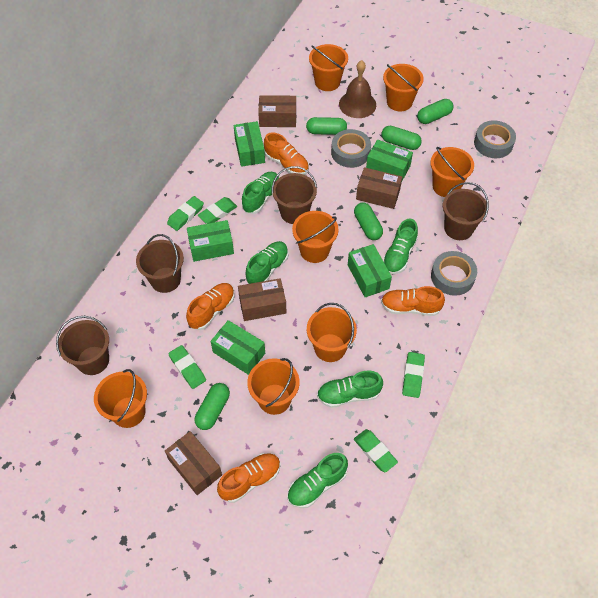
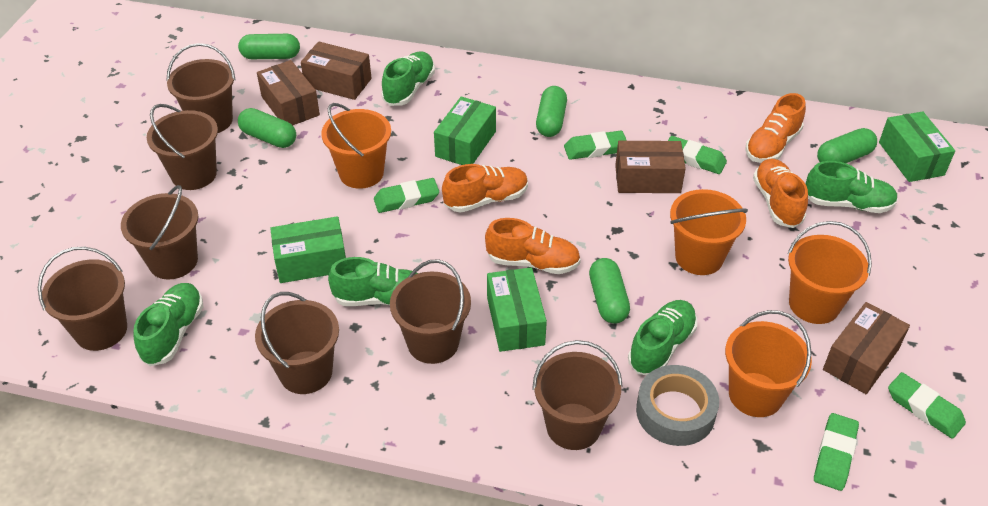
brown bell: 1 -> 0
brown bucket: 4 -> 7
green box: 5 -> 4
grey tape: 3 -> 1
orange bucket: 7 -> 4

